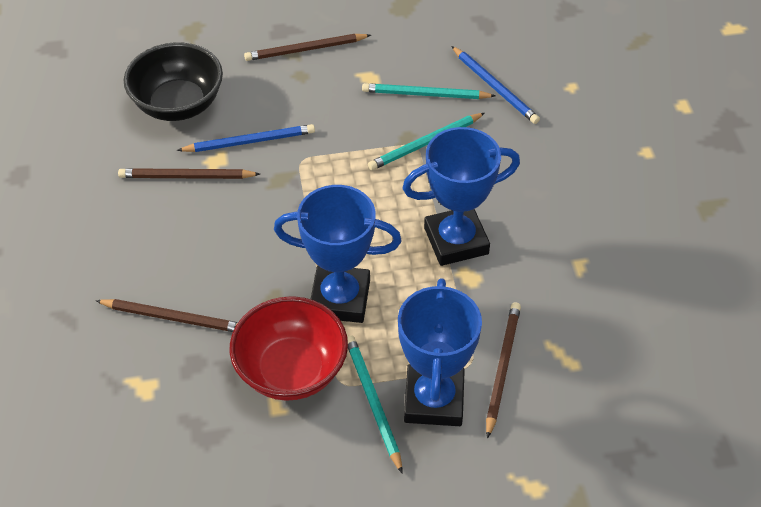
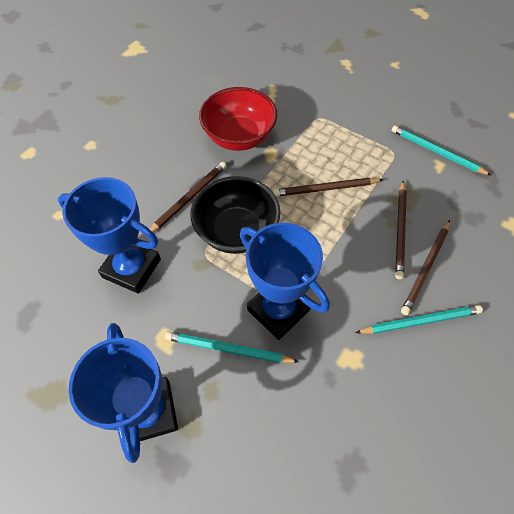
blue pencil: 2 -> 0

